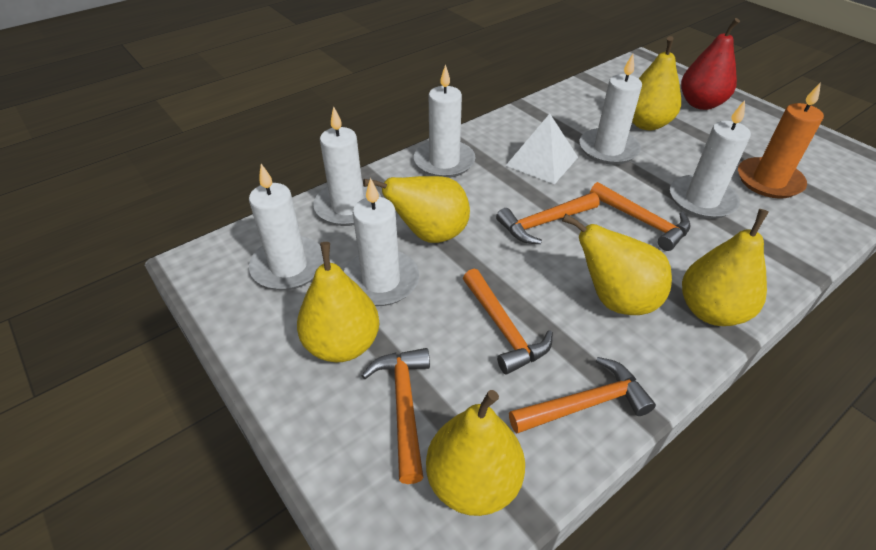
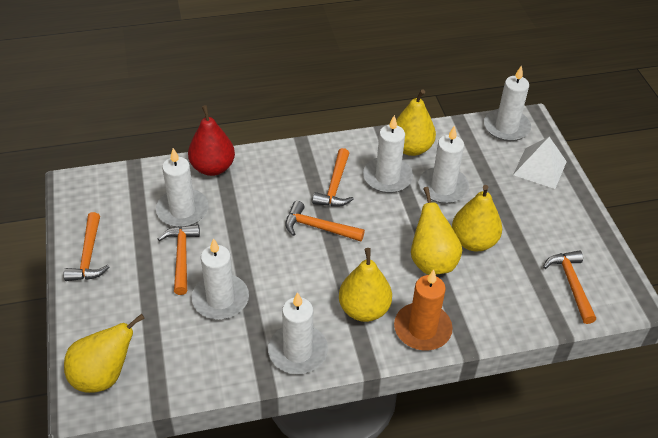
yellow pear: 6 -> 5

